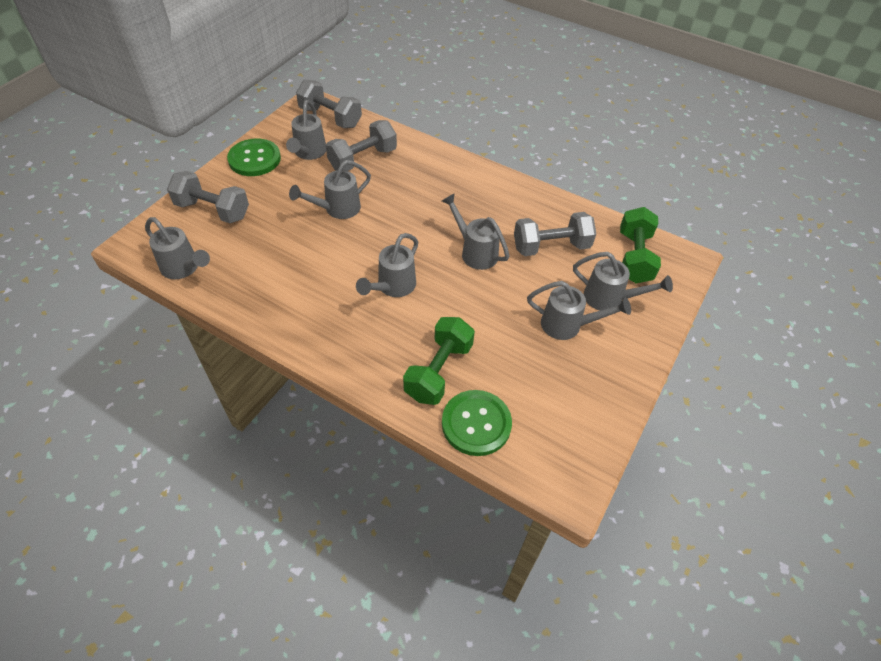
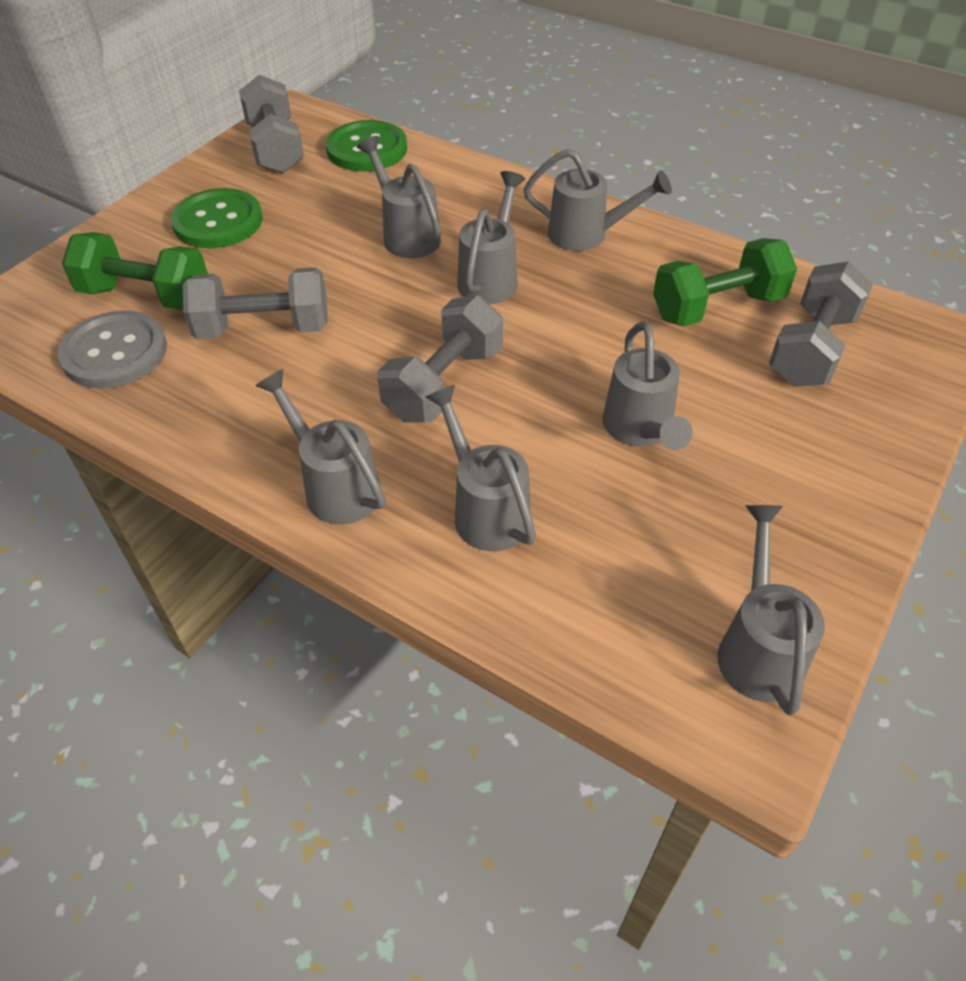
grey button: 0 -> 1

